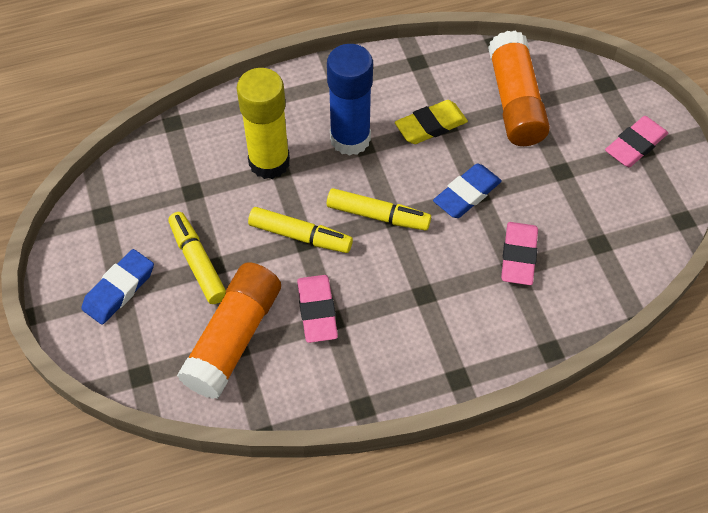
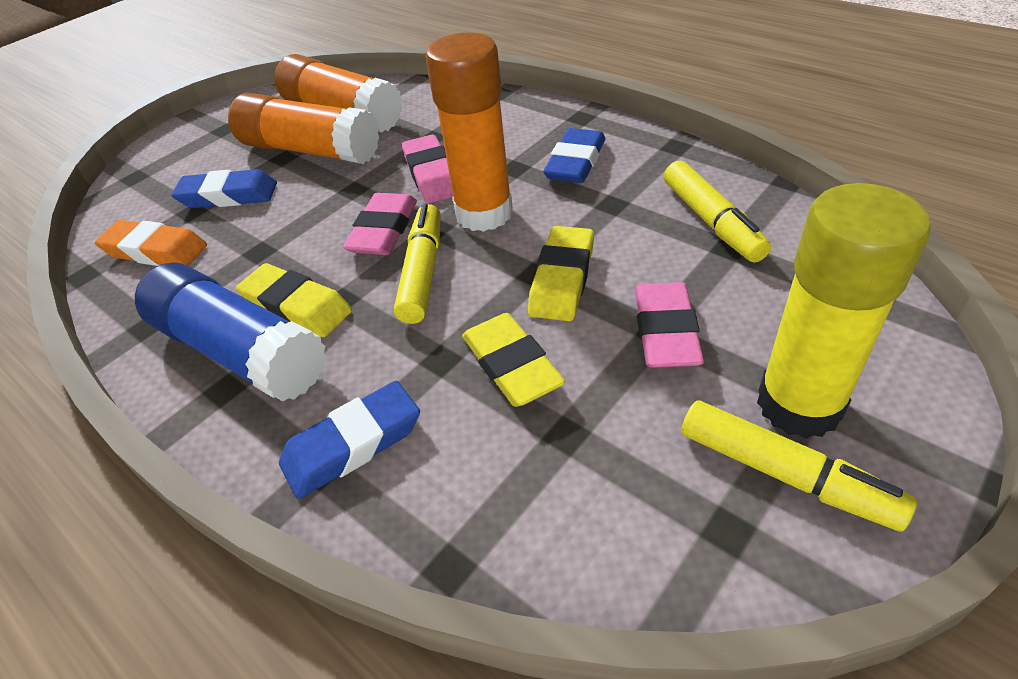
blue eraser: 2 -> 3
orange eraser: 0 -> 1
orange glue stick: 2 -> 3
yellow eraser: 1 -> 3

